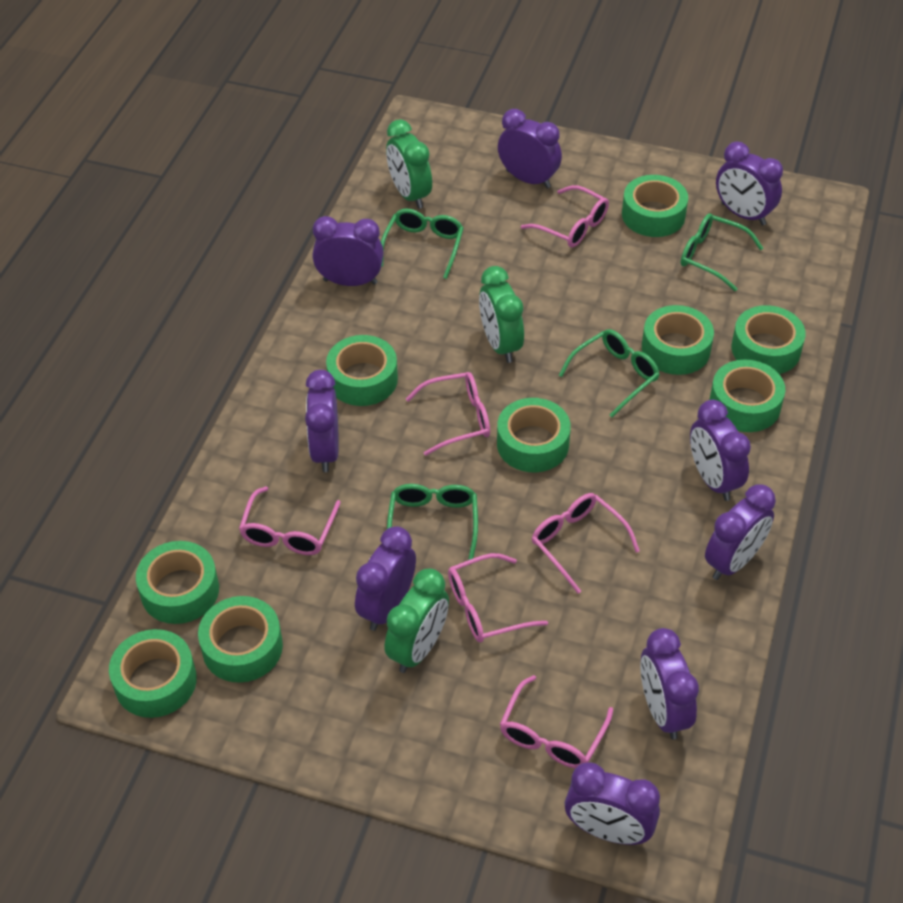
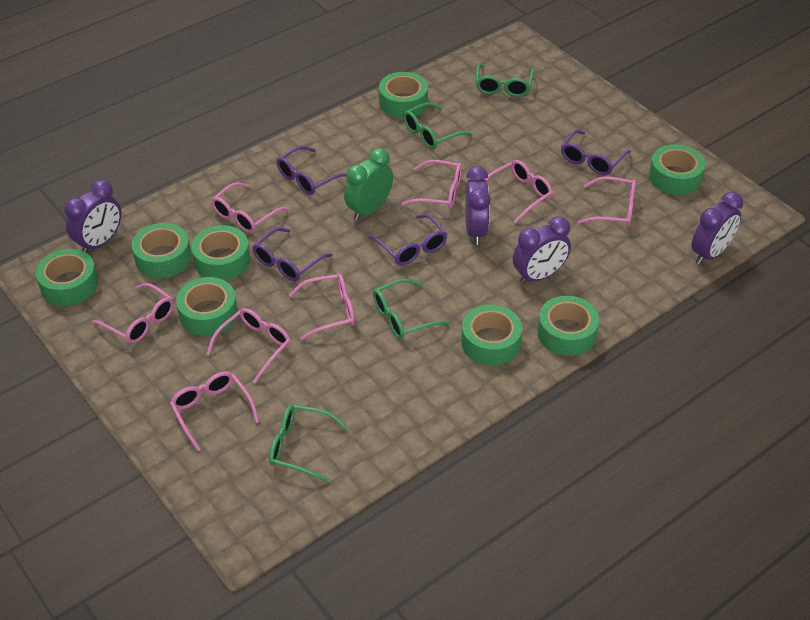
green clock: 3 -> 1
green tape: 9 -> 8
pink glasses: 6 -> 8
purple clock: 9 -> 4
purple glasses: 0 -> 4

